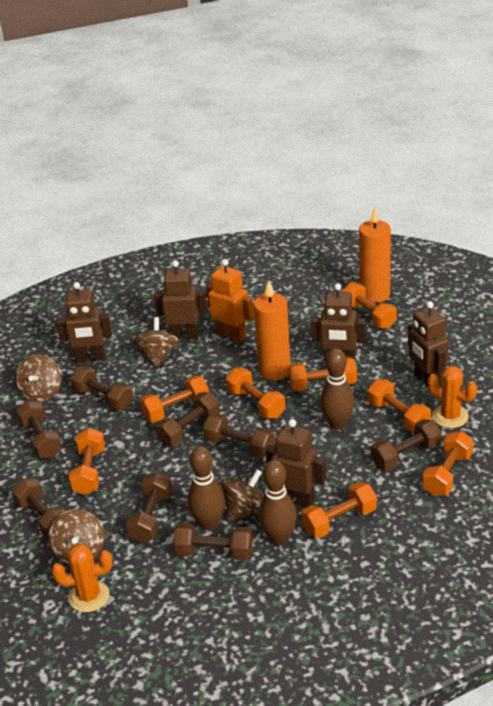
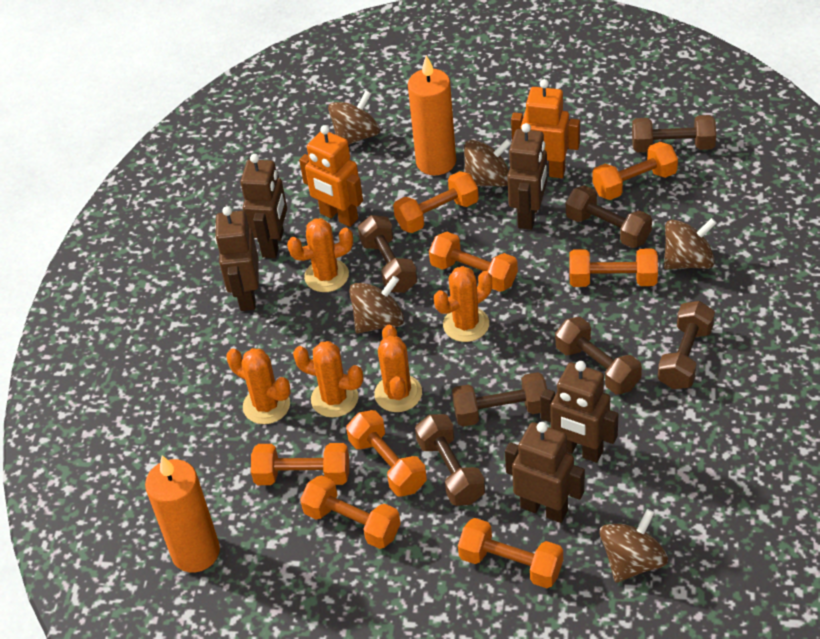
brown bowling pin: 3 -> 0
brown dumbbell: 8 -> 7
brown spinning top: 4 -> 5
orange cactus: 2 -> 5
orange robot: 1 -> 2

